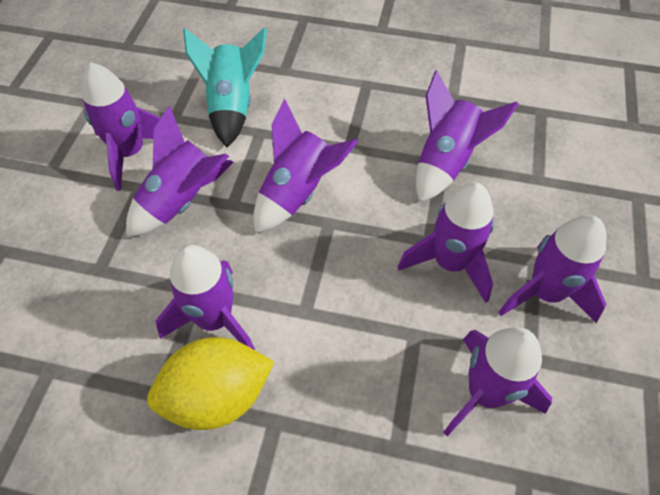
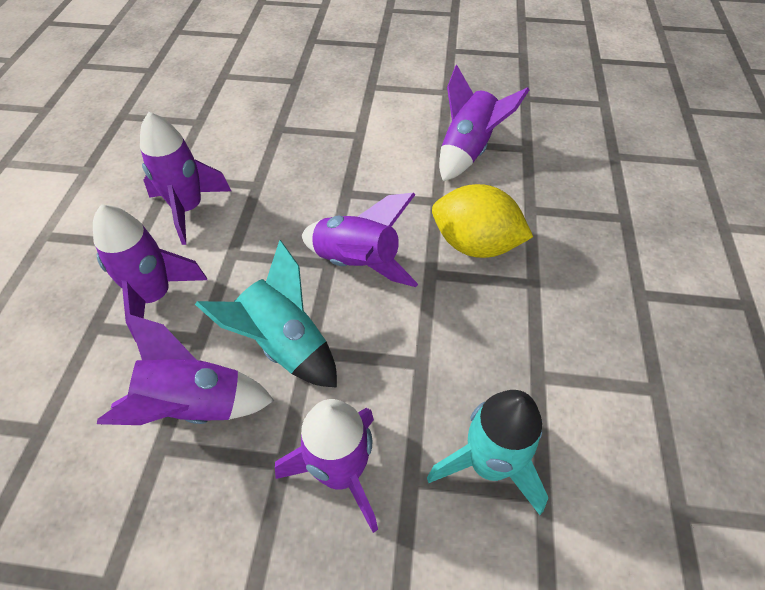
purple rocket: 8 -> 6
turquoise rocket: 1 -> 2

